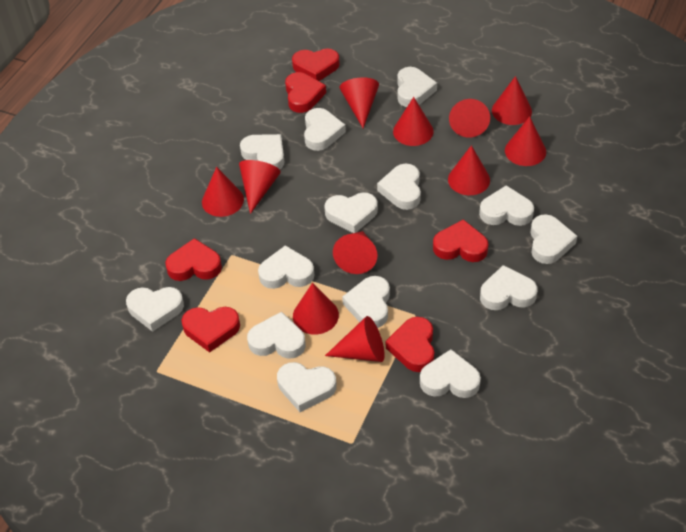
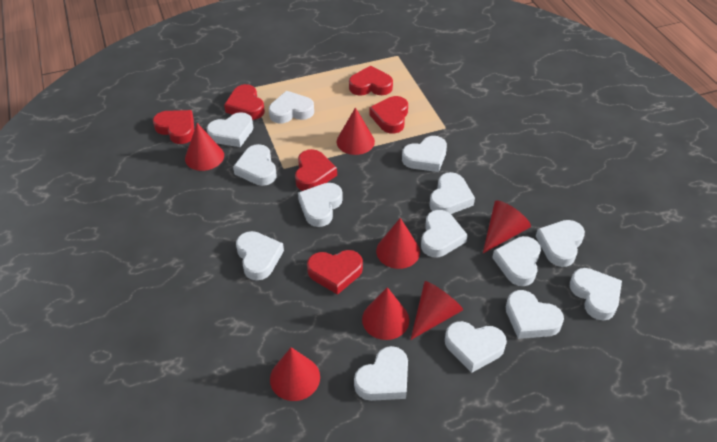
red cone: 11 -> 7

